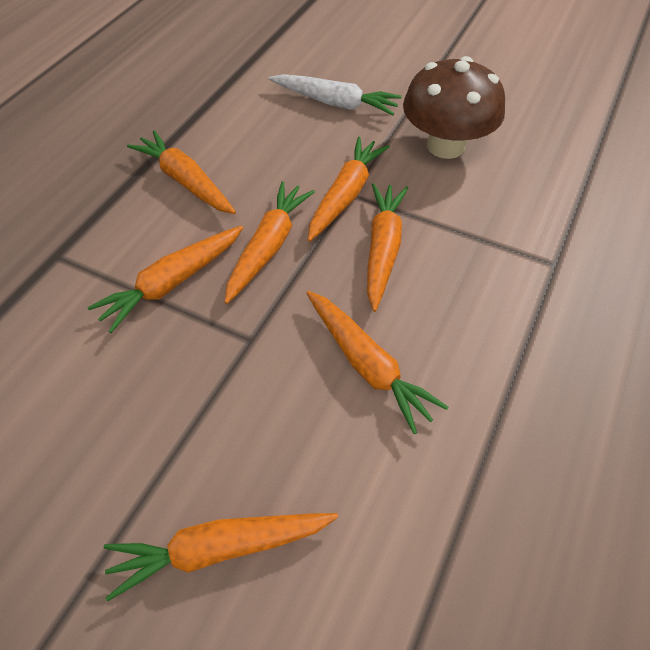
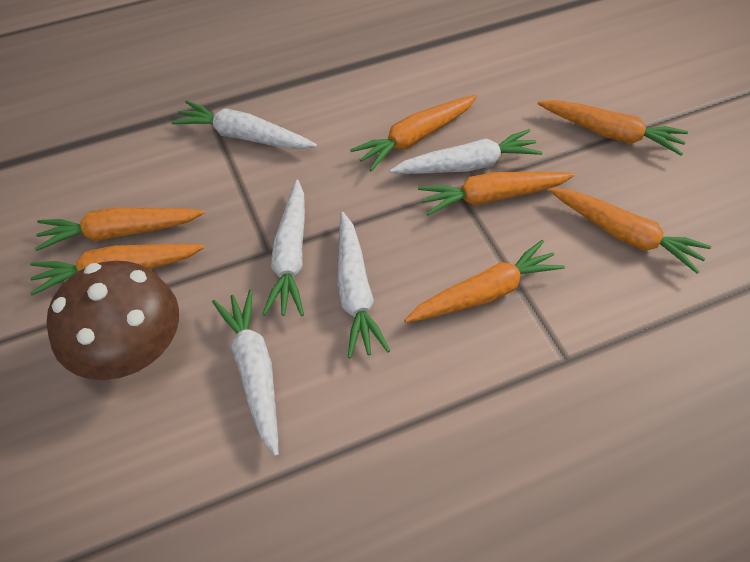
white carrot: 1 -> 5

